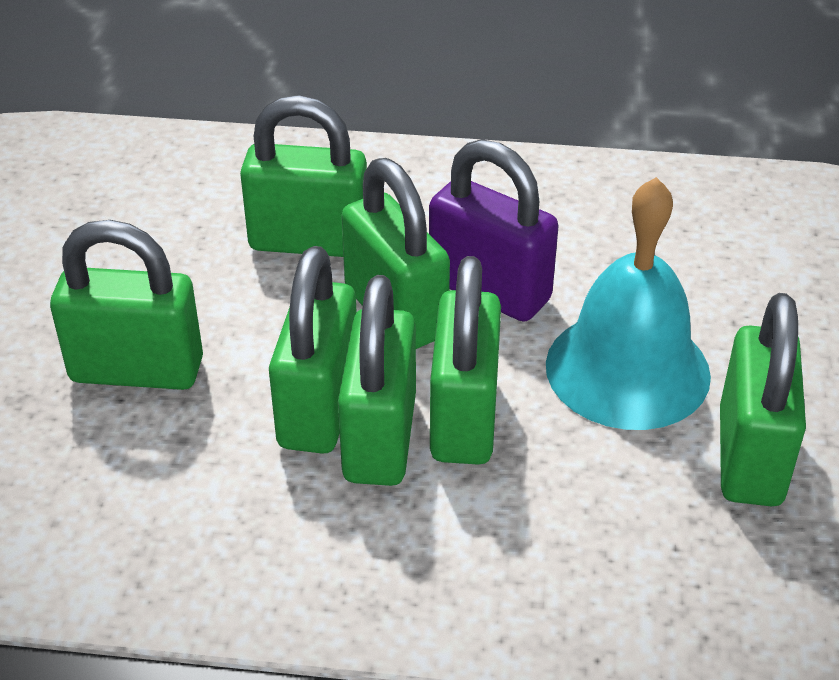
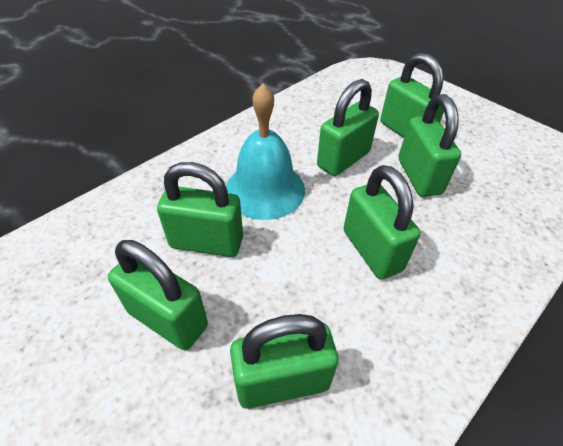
purple padlock: 1 -> 0

